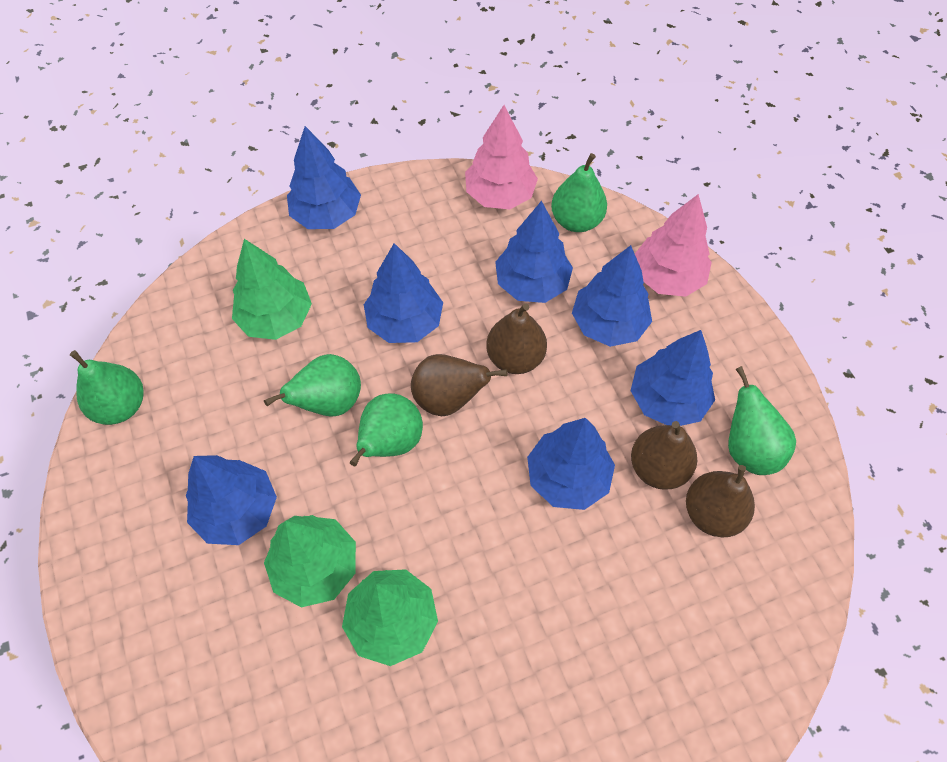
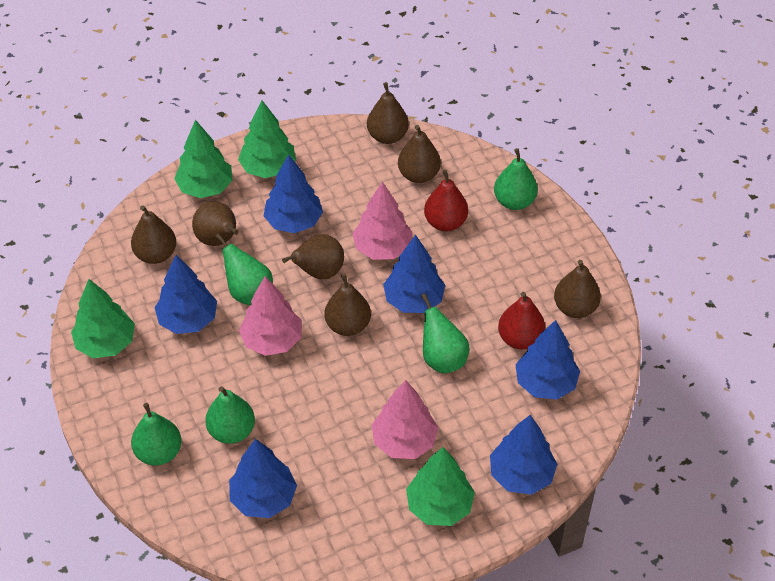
blue tree: 7 -> 6
brown pear: 4 -> 7
green tree: 3 -> 4
pink tree: 2 -> 3
red pear: 0 -> 2

